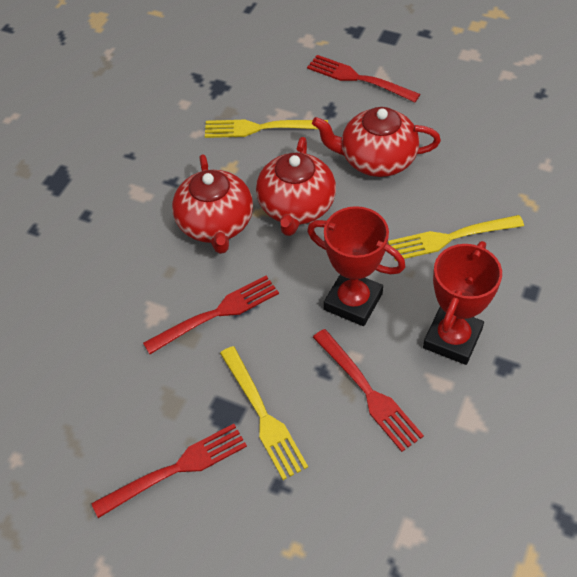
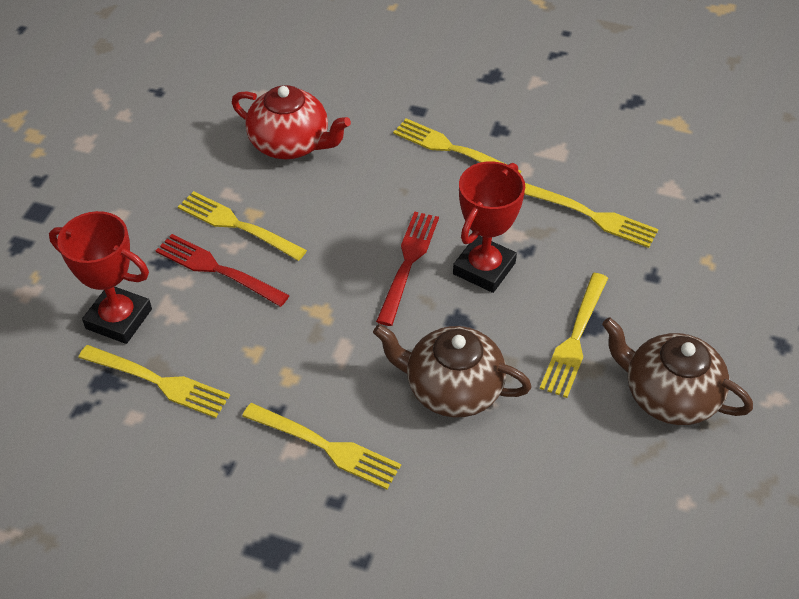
brown teapot: 0 -> 2
red fork: 4 -> 2
red teapot: 3 -> 1
yellow fork: 3 -> 6

